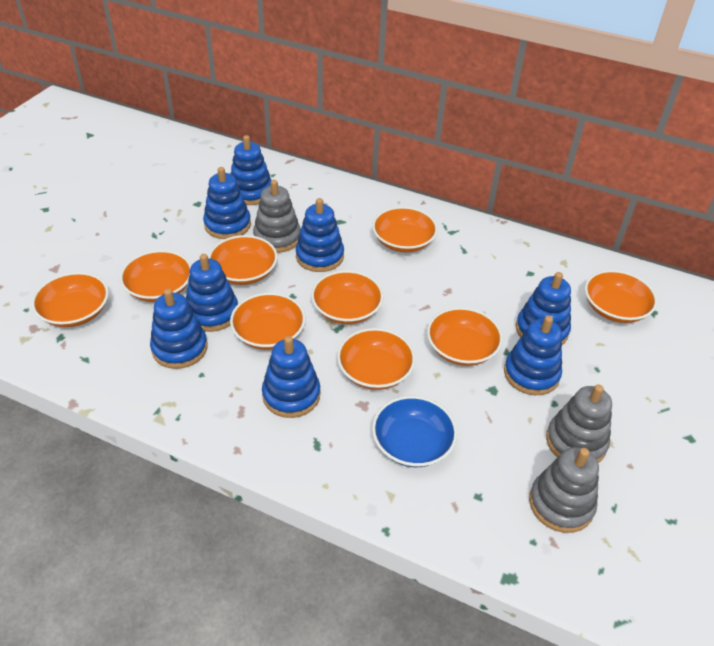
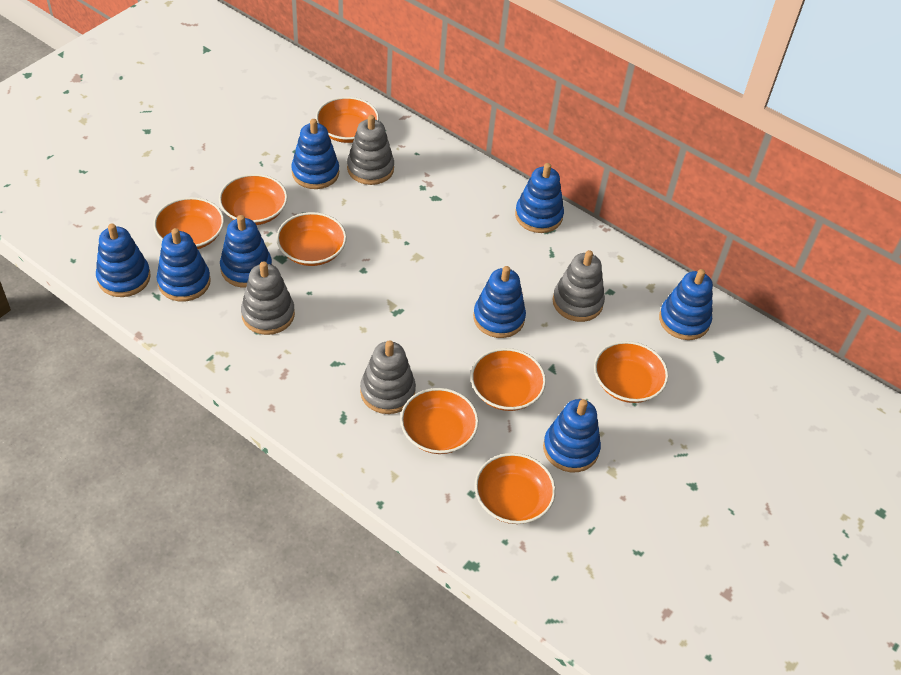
blue bowl: 1 -> 0
grey stacking toy: 3 -> 4
orange bowl: 9 -> 8

